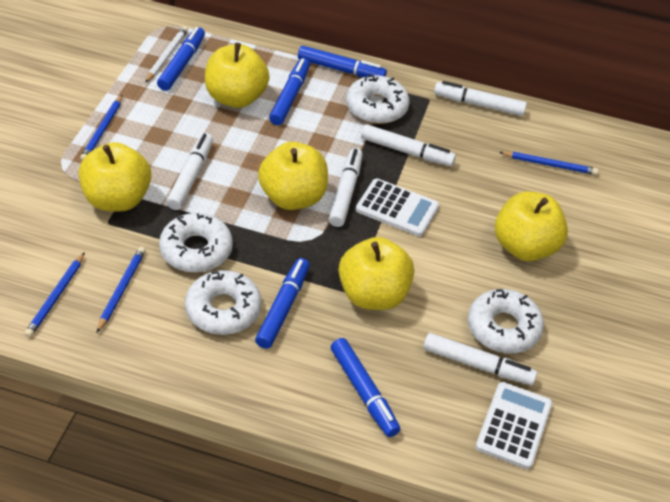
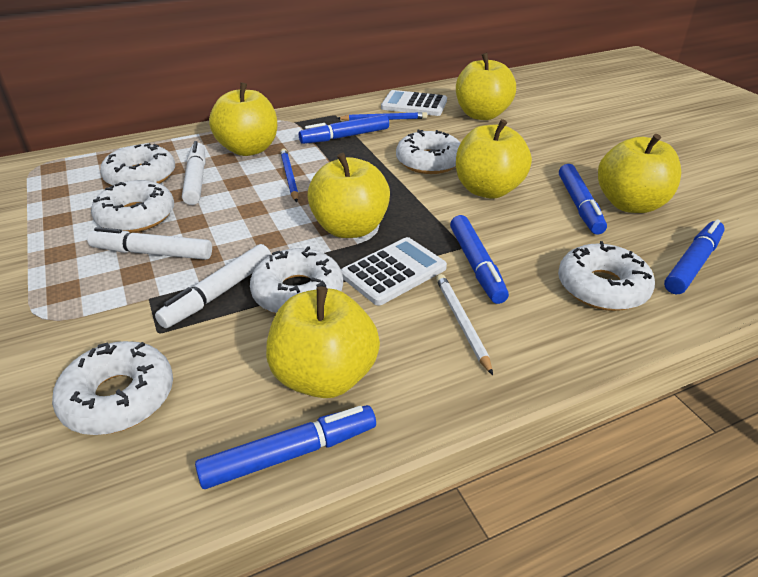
blue pencil: 4 -> 2
white donut: 4 -> 6
white marker: 5 -> 3
yellow apple: 5 -> 6

